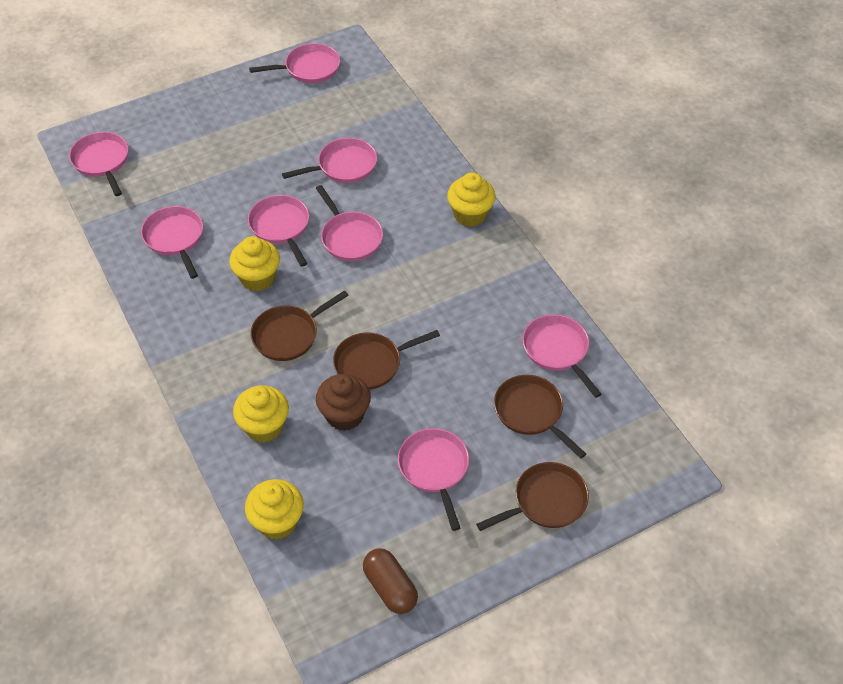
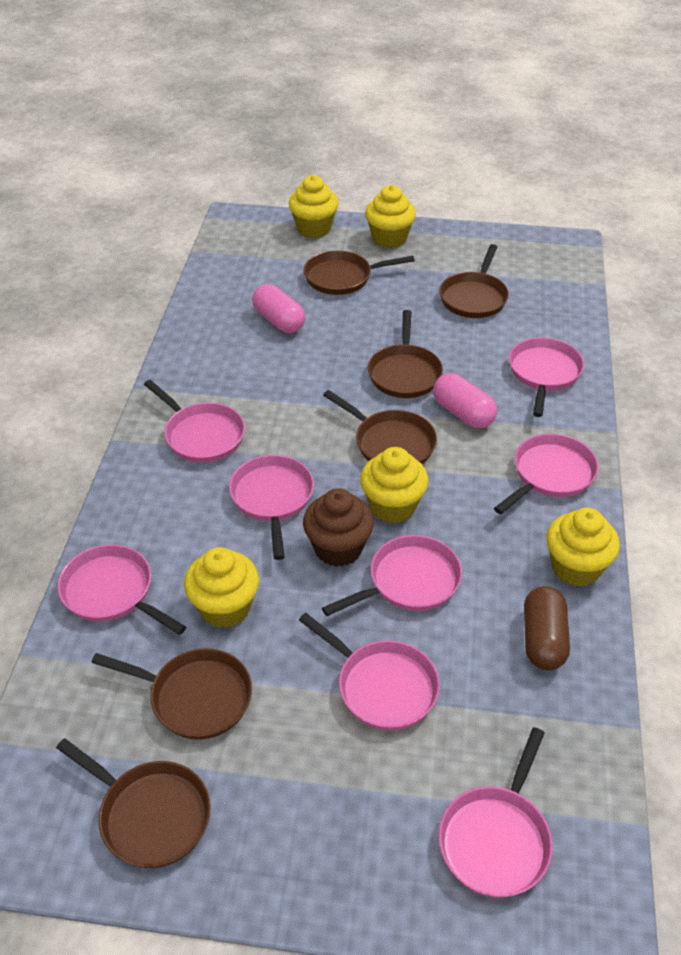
brown pan: 4 -> 6
pink capsule: 0 -> 2
yellow cupcake: 4 -> 5

